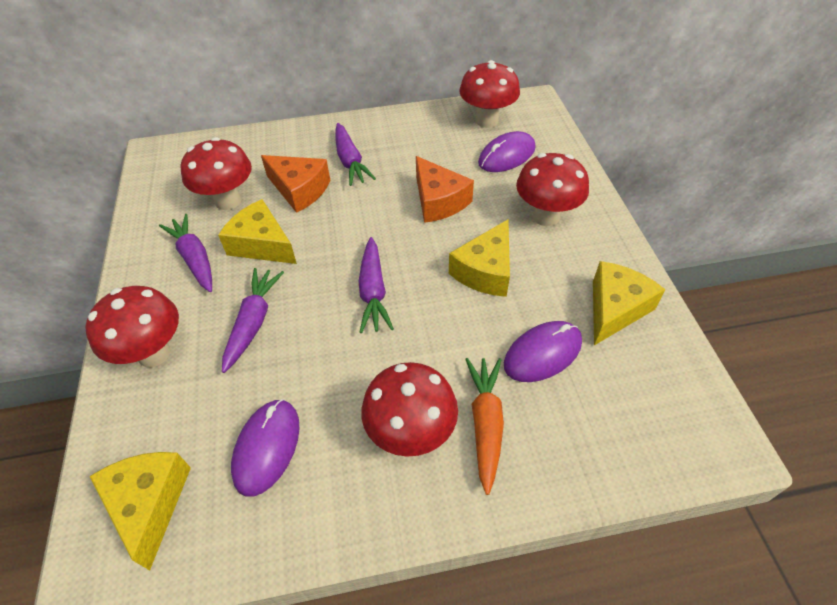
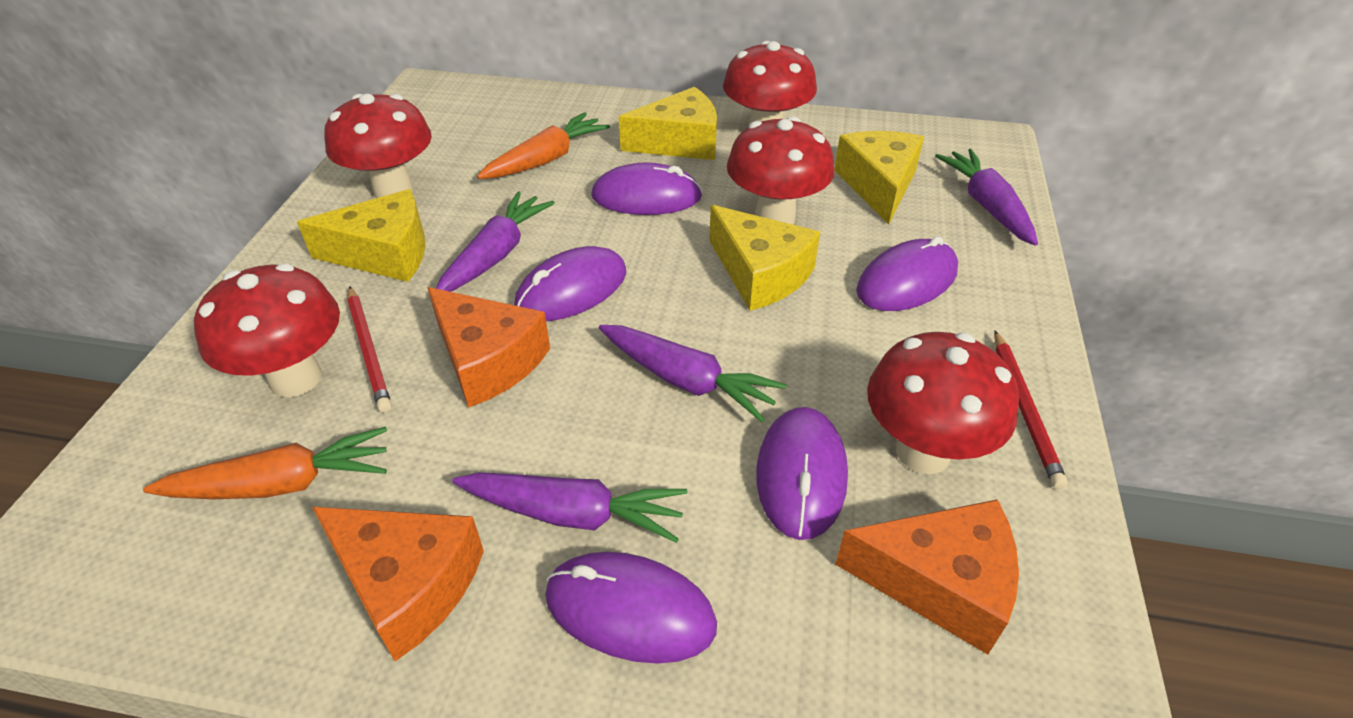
orange carrot: 1 -> 2
orange cheese: 2 -> 3
purple mouse: 3 -> 5
red pencil: 0 -> 2

